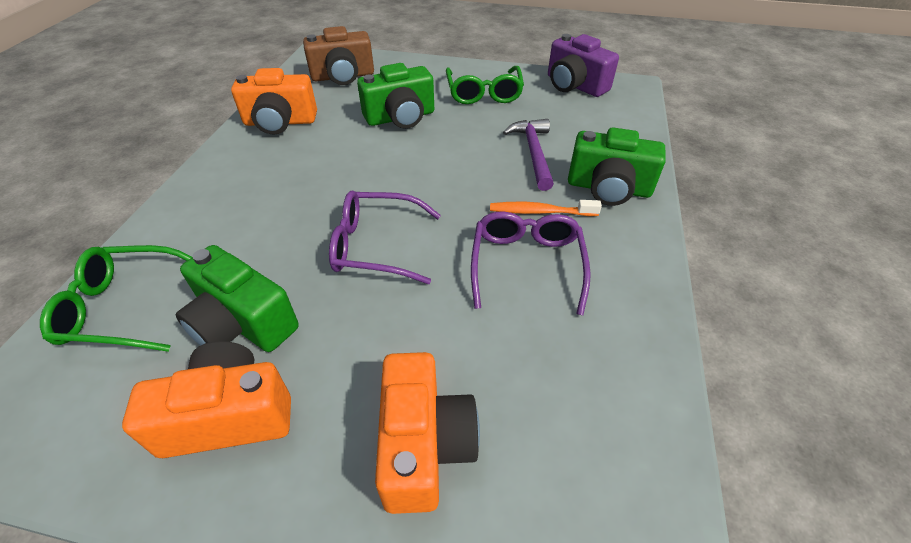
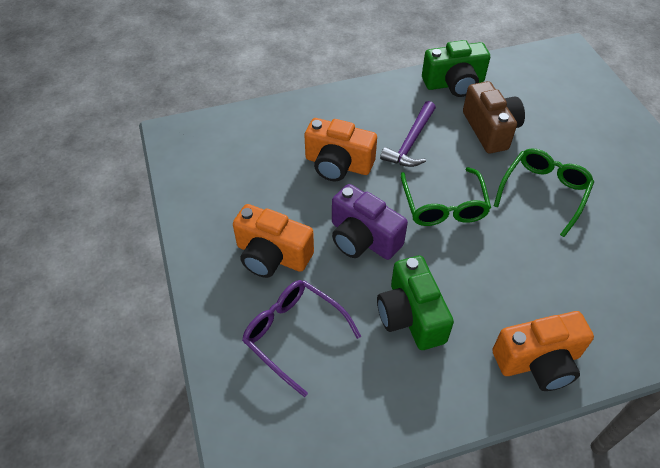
green camera: 3 -> 2
orange toothbrush: 1 -> 0
purple glasses: 2 -> 1

